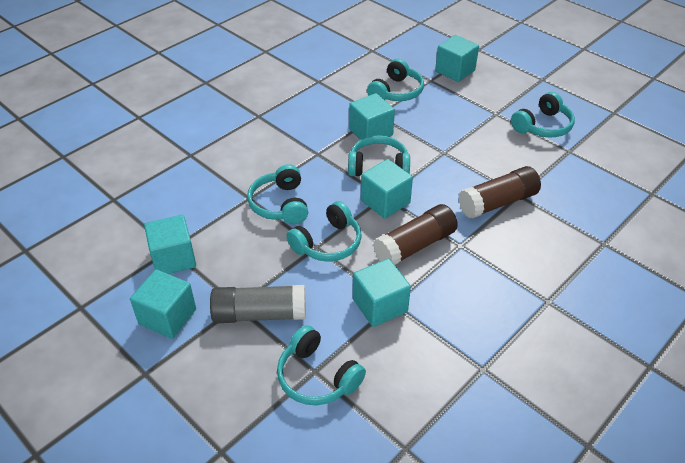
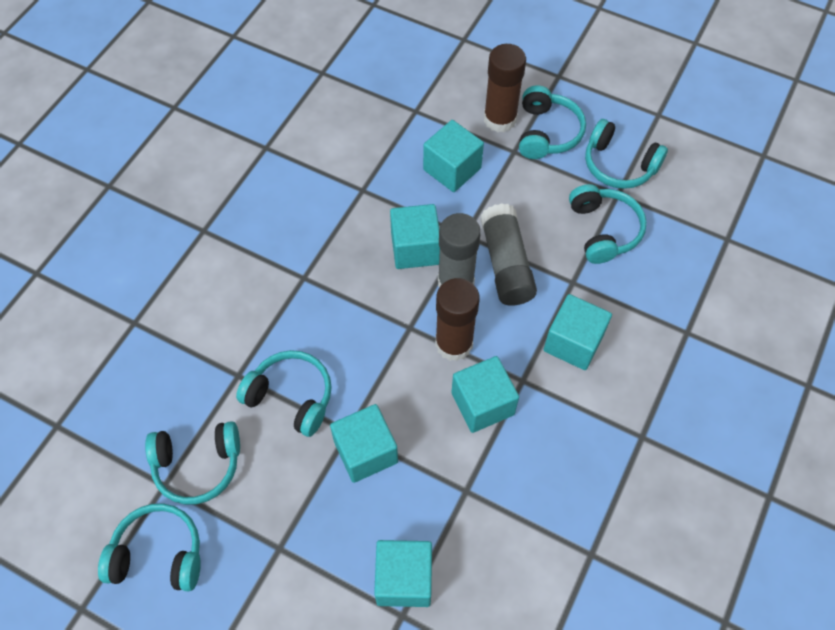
grey glue stick: 1 -> 2

